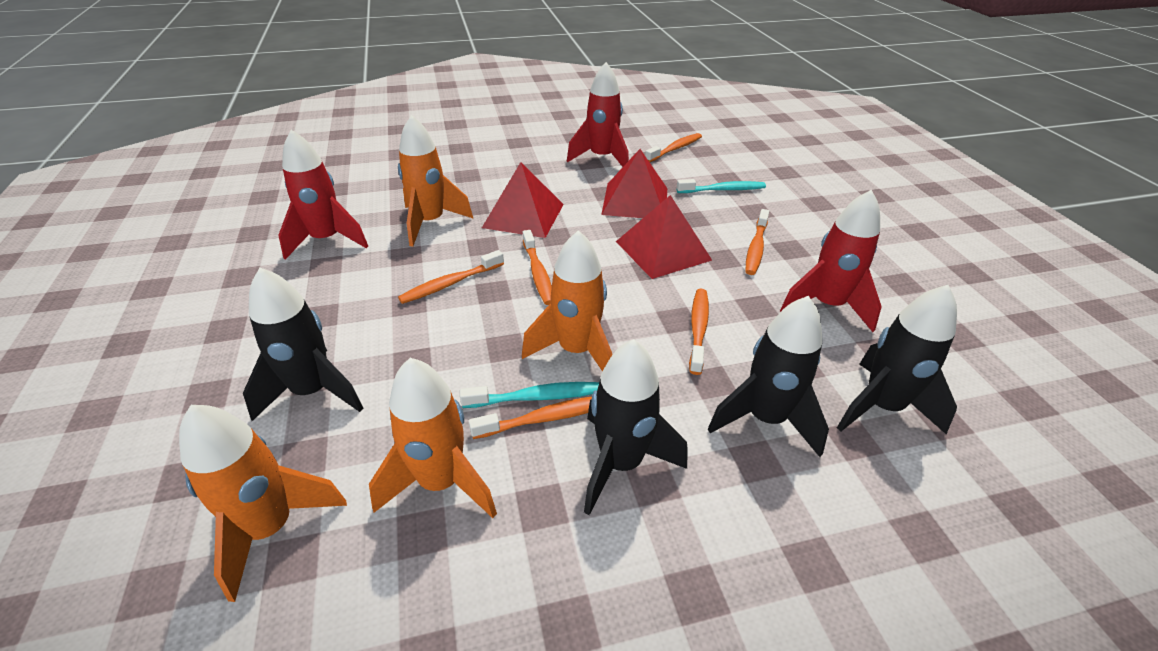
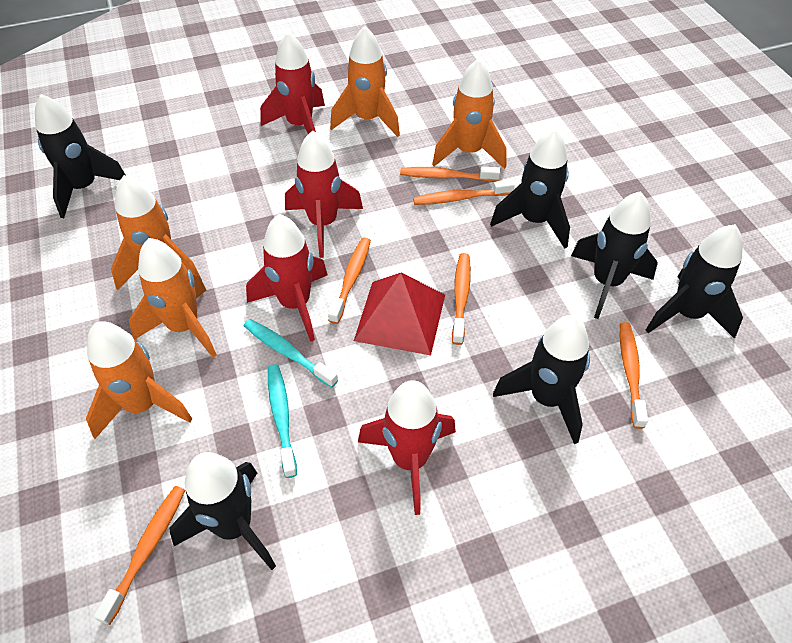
black rocket: 4 -> 6
orange rocket: 4 -> 5
red pyramid: 3 -> 1
red rocket: 3 -> 4

